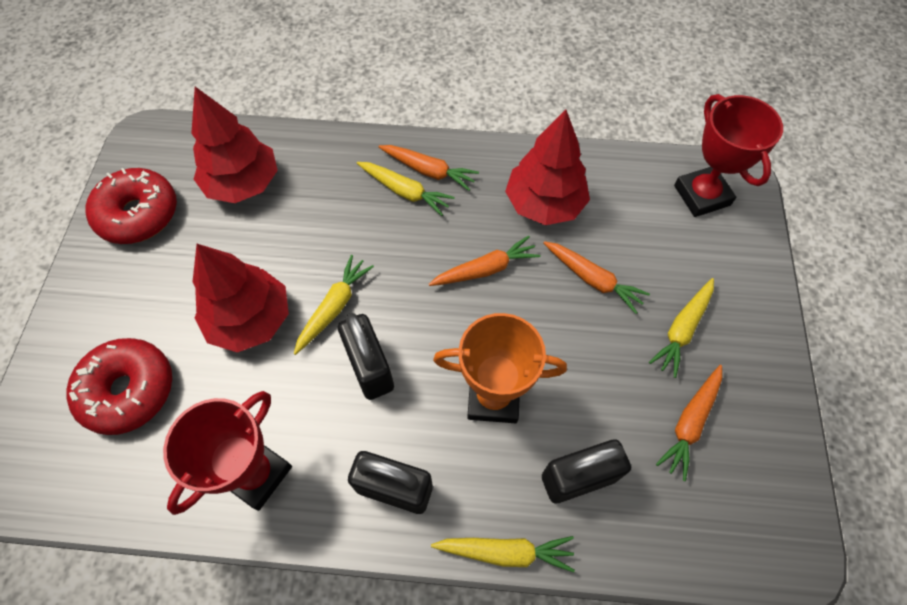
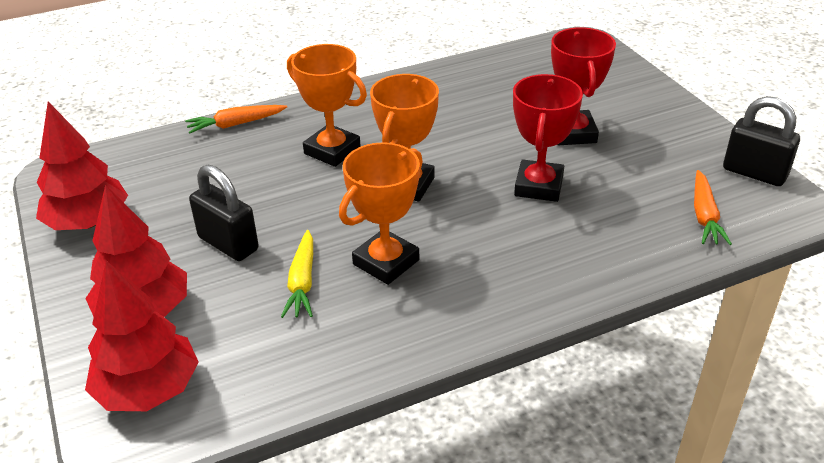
black padlock: 3 -> 2
orange carrot: 4 -> 2
orange trophy: 1 -> 3
red donut: 2 -> 0
yellow carrot: 4 -> 1

